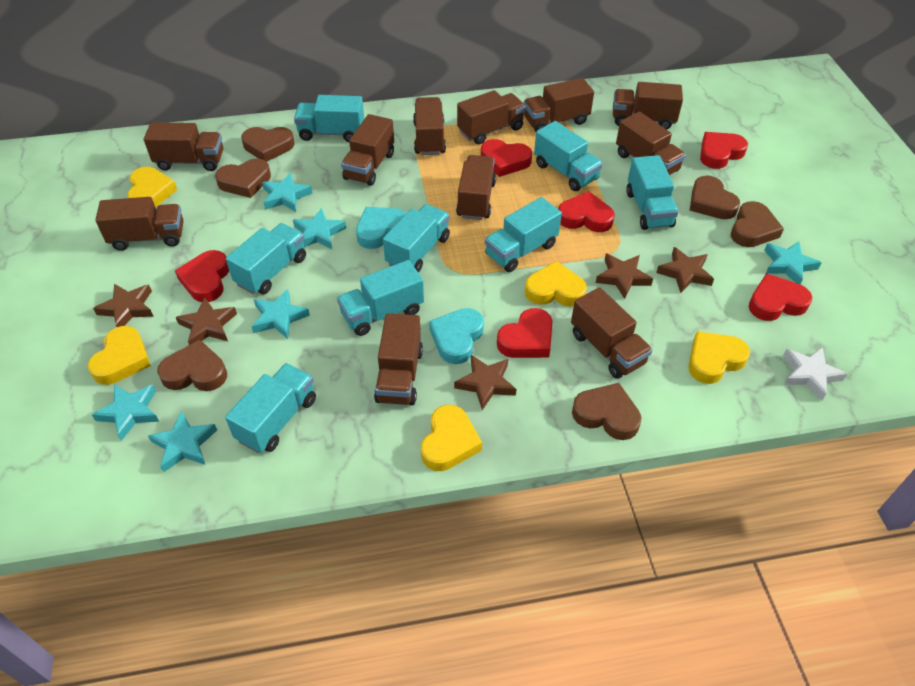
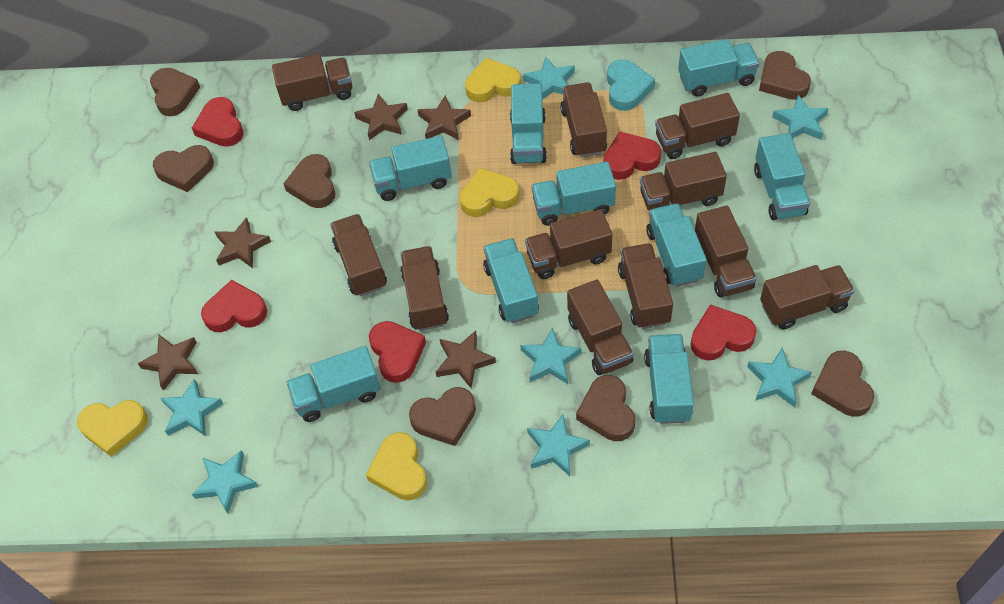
brown heart: 6 -> 7
red heart: 6 -> 5
turquoise heart: 2 -> 1
turquoise star: 6 -> 7
turquoise truck: 8 -> 9
white star: 1 -> 0
yellow heart: 5 -> 4

